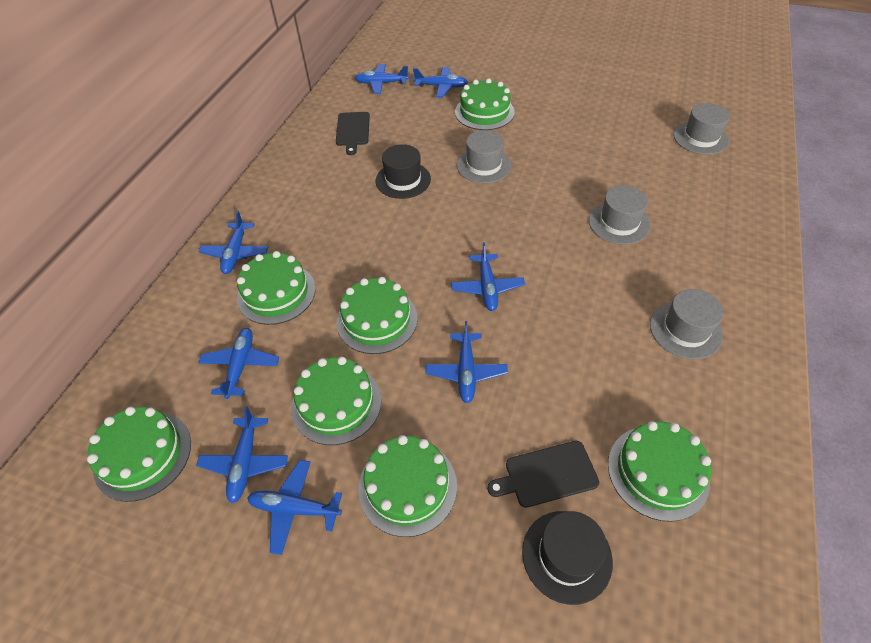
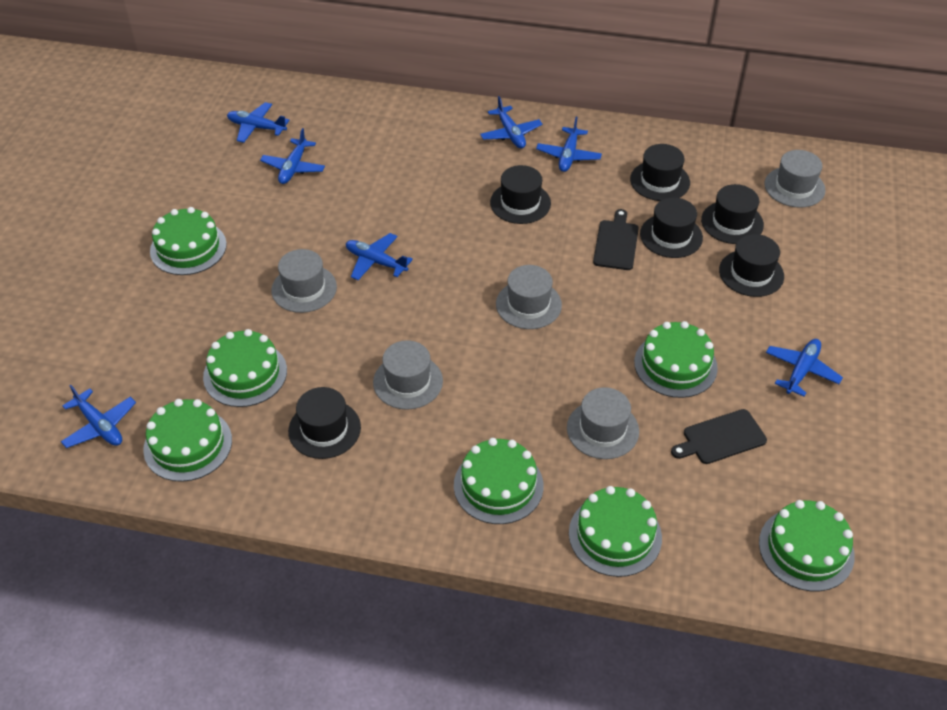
black hat: 2 -> 6
blue plane: 8 -> 7
grey hat: 4 -> 5

